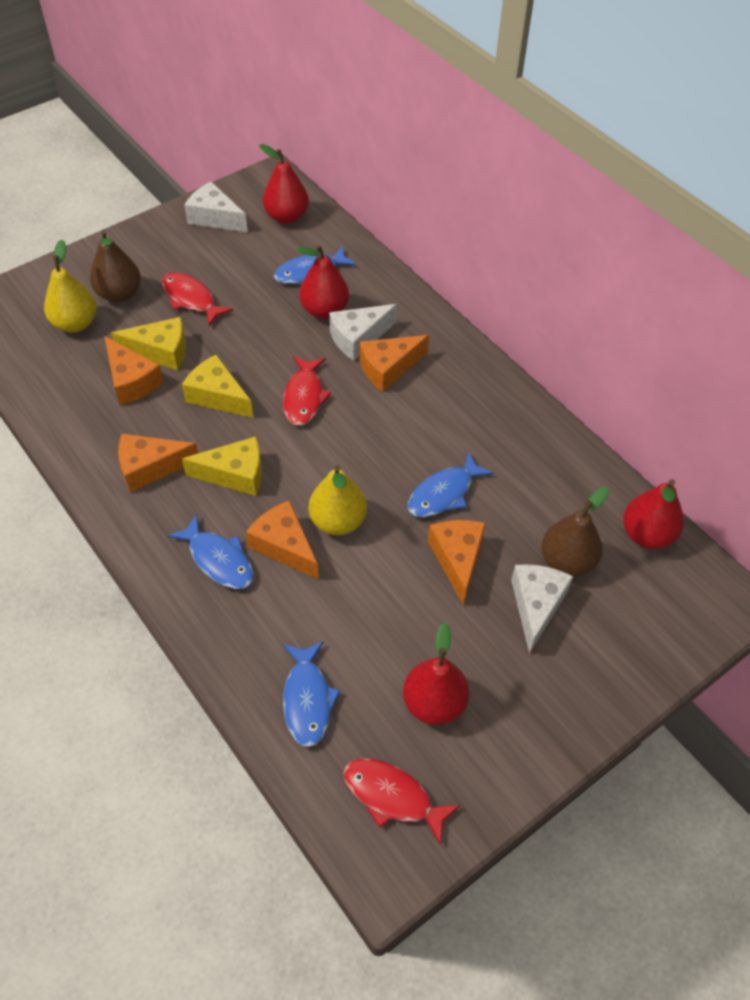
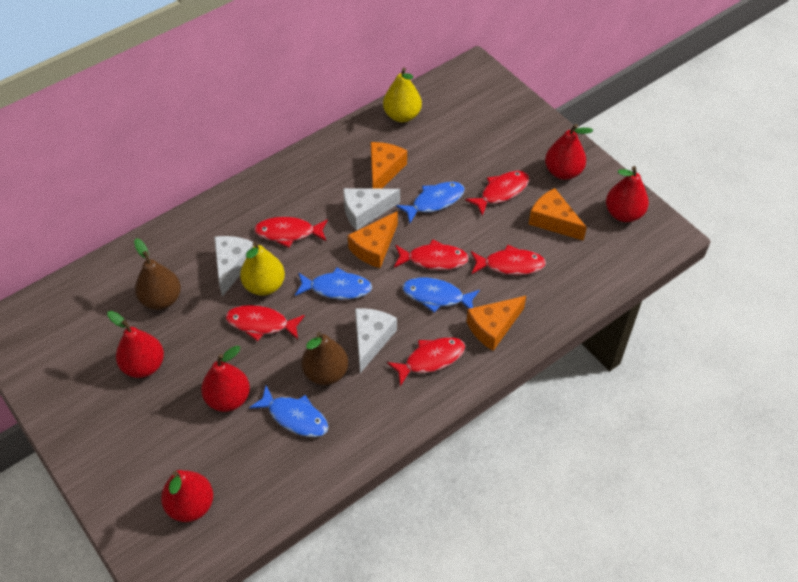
orange cheese: 5 -> 4
red fish: 3 -> 6
red pear: 4 -> 5
yellow cheese: 3 -> 0

